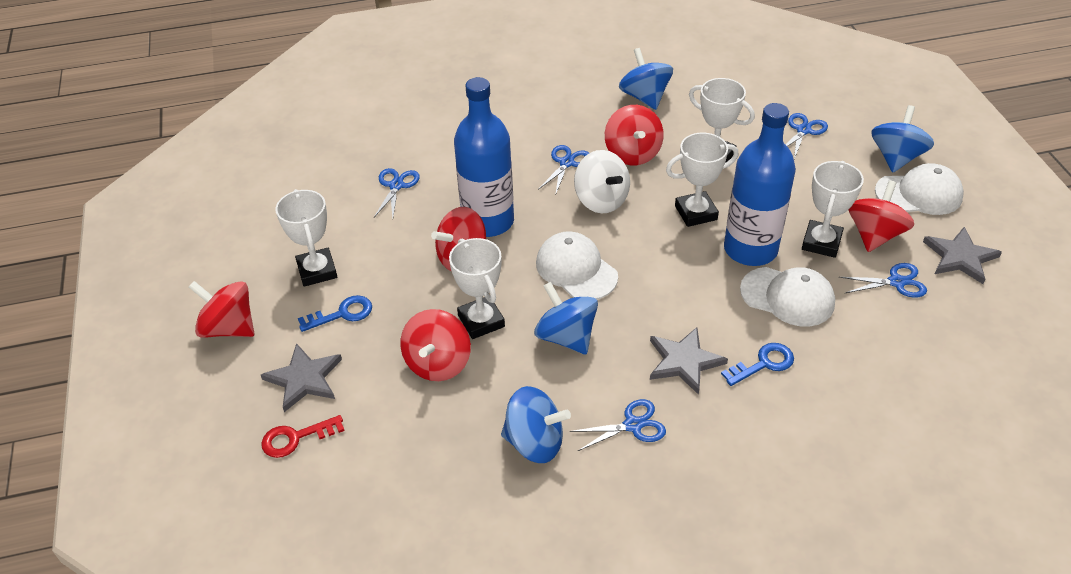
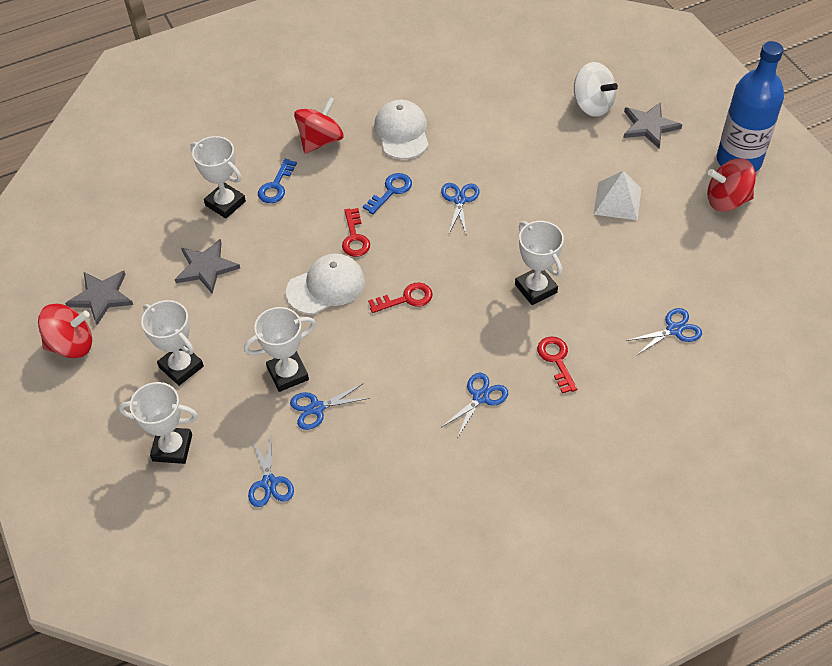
blue bottle: 2 -> 1
blue spinning top: 4 -> 0
red key: 1 -> 3
red spinning top: 5 -> 3
white cap: 3 -> 2
white pyramid: 0 -> 1

